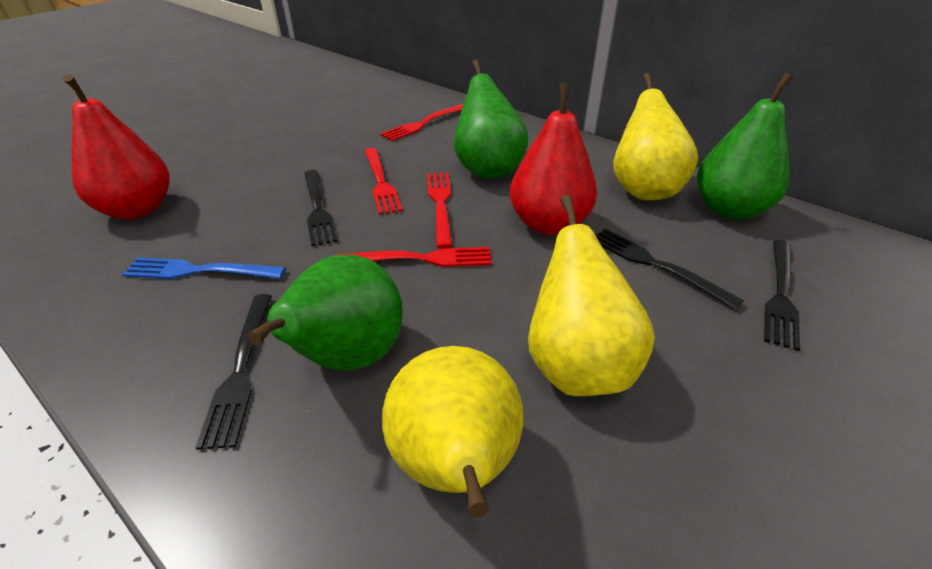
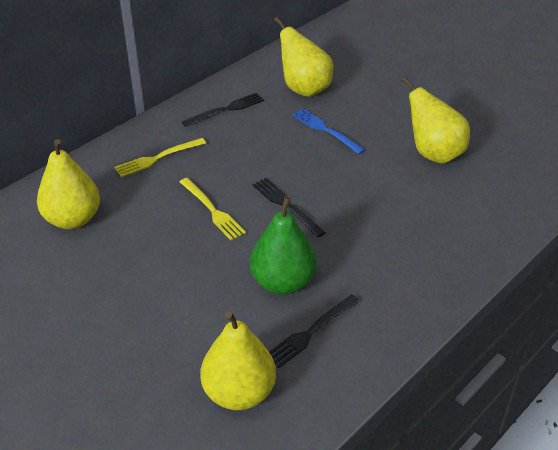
black fork: 4 -> 3
green pear: 3 -> 1
red fork: 4 -> 0
red pear: 2 -> 0
yellow fork: 0 -> 2
yellow pear: 3 -> 4

